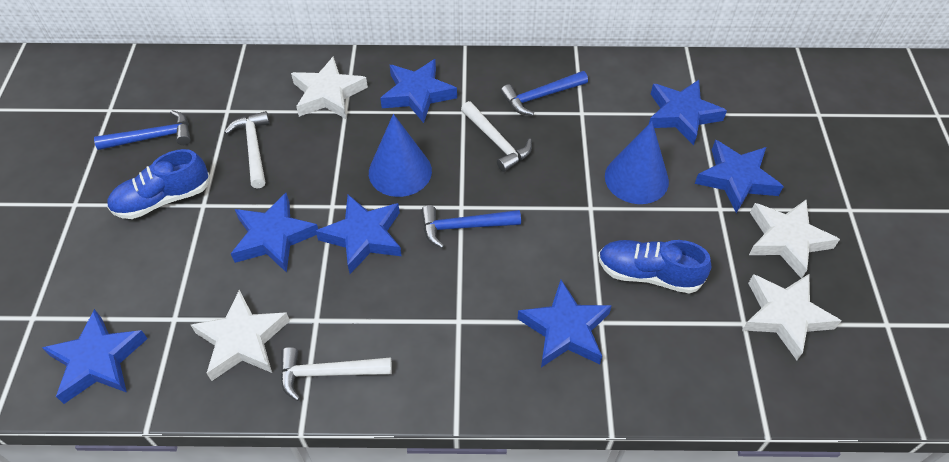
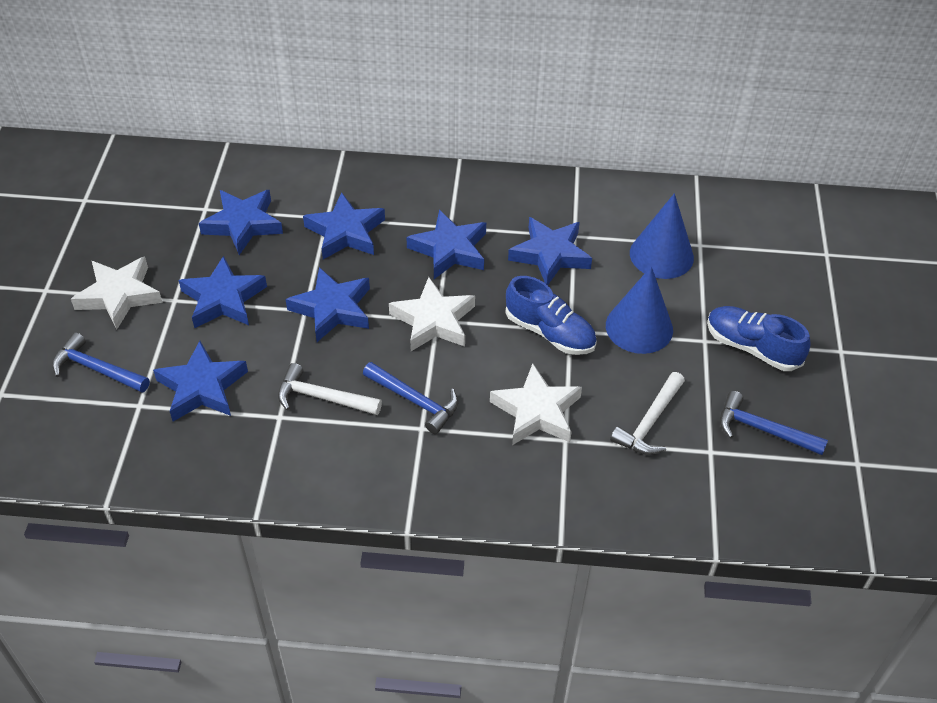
white hammer: 3 -> 2
white star: 4 -> 3

